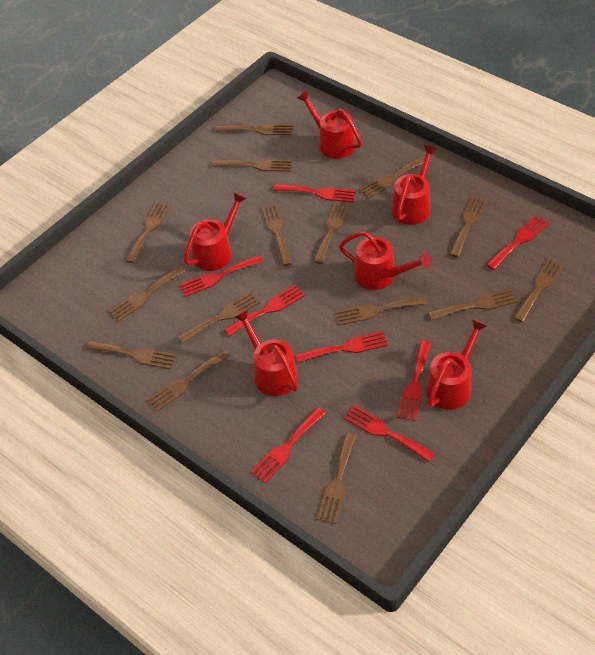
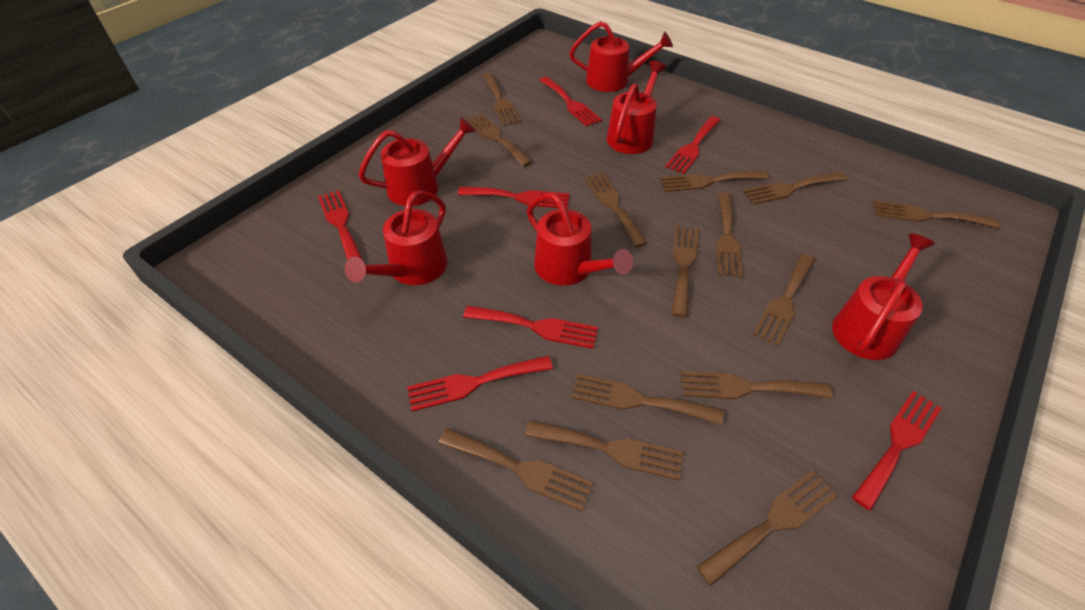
brown fork: 15 -> 14
red fork: 8 -> 7

